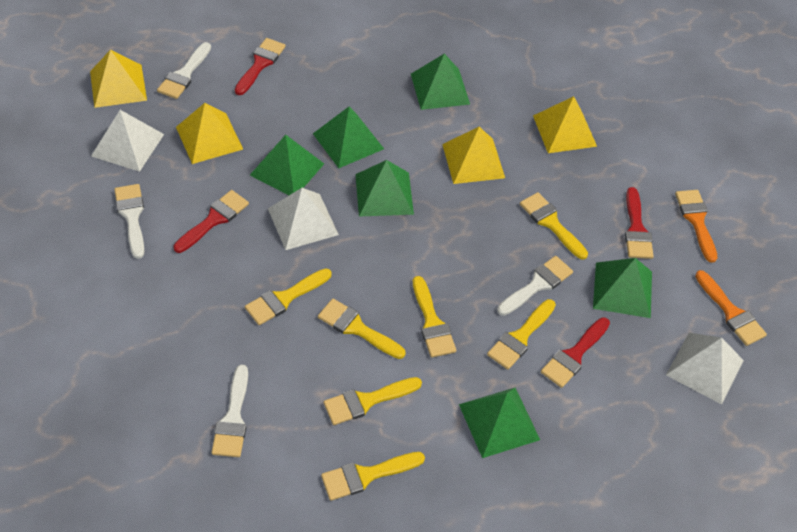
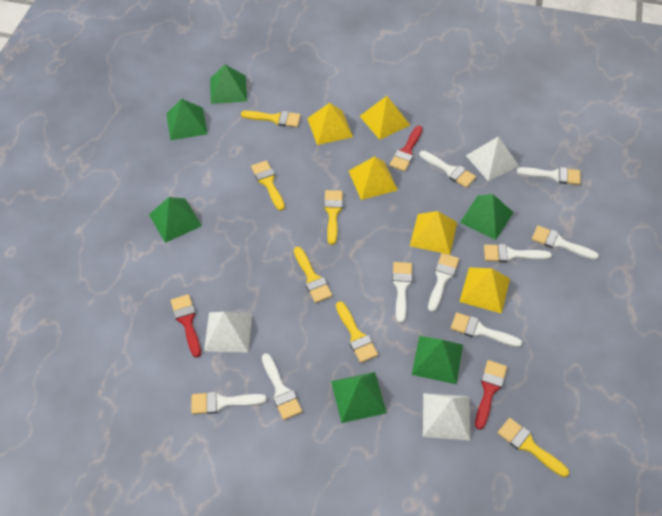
orange brush: 2 -> 0
red brush: 4 -> 3
white brush: 4 -> 9
yellow brush: 7 -> 6
yellow pyramid: 4 -> 5

